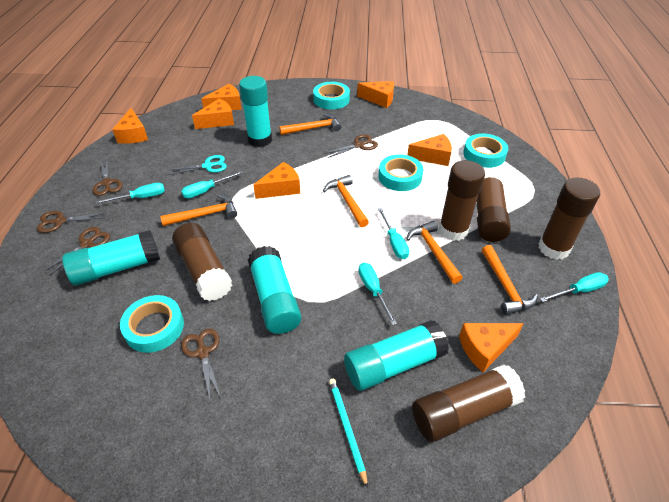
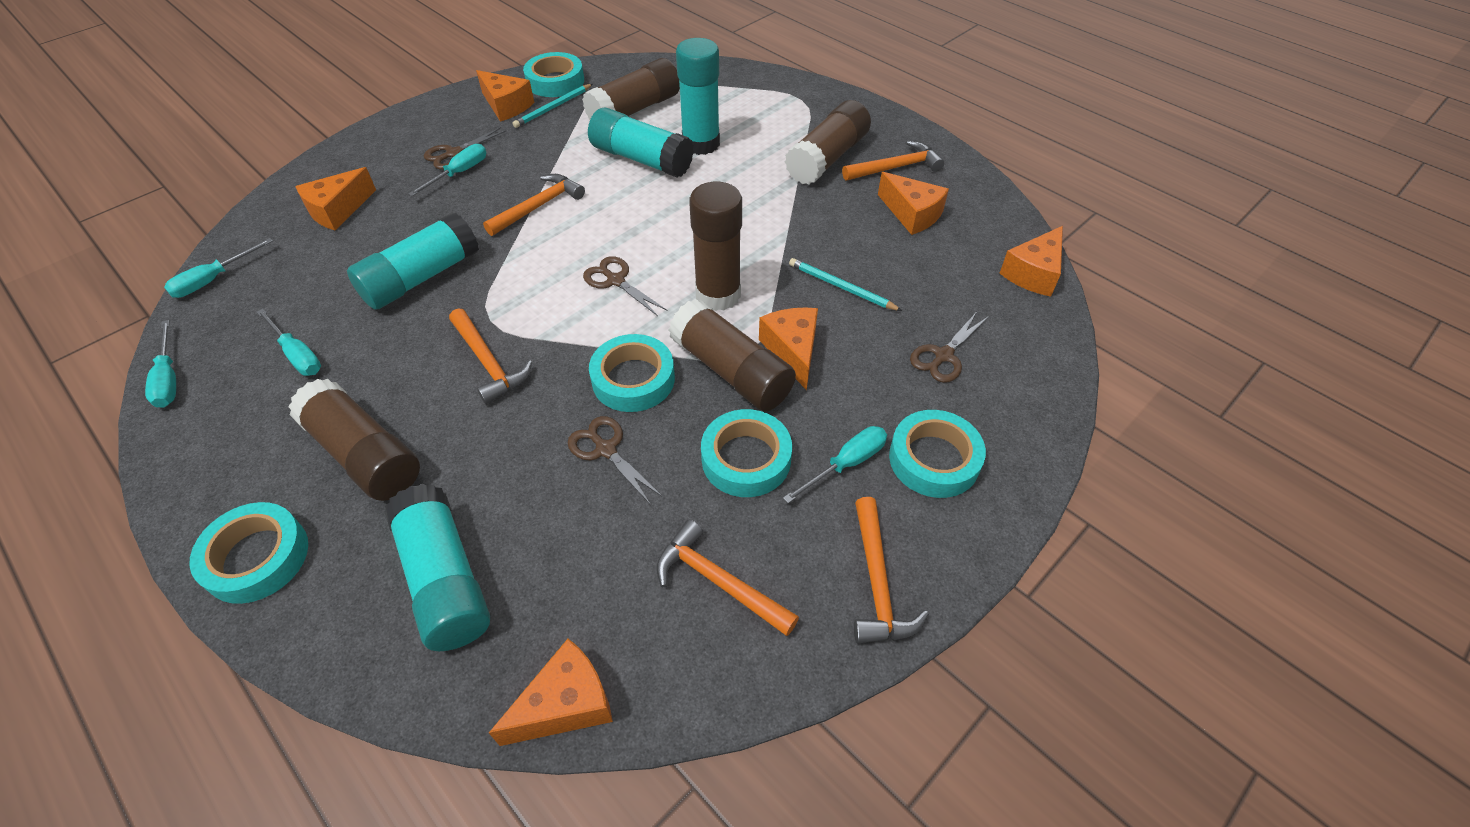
brown scissors: 5 -> 4
orange cheese: 7 -> 6
turquoise pencil: 1 -> 2
turquoise scissors: 1 -> 0
turquoise tape: 4 -> 5

